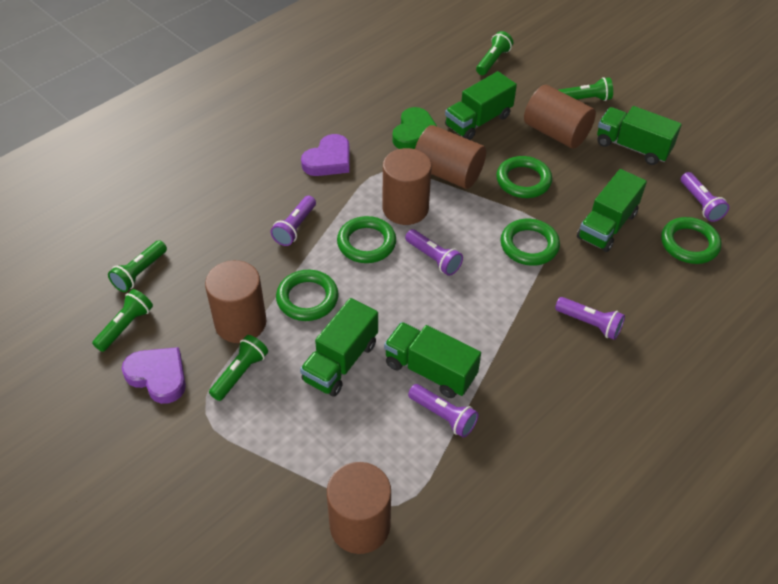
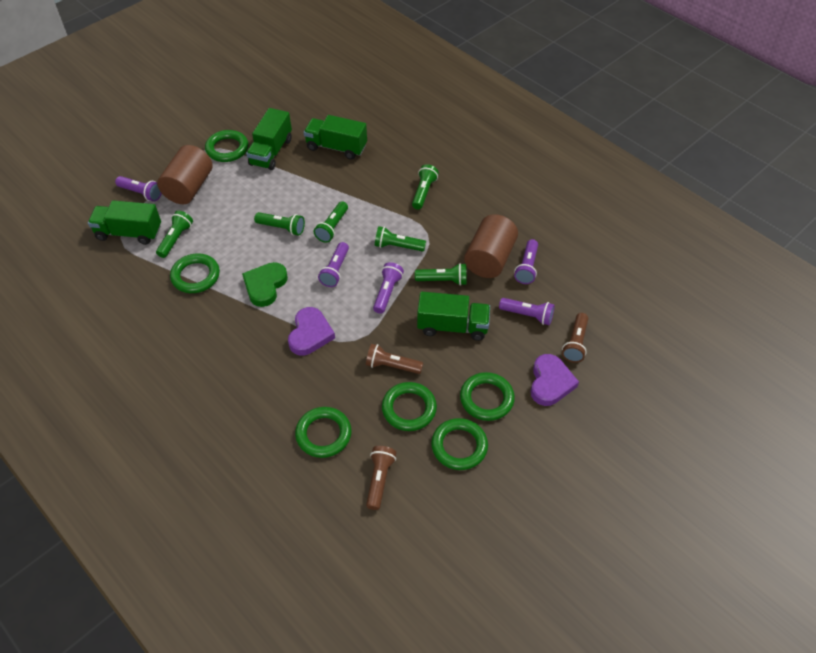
brown cylinder: 5 -> 2
brown flashlight: 0 -> 3
green flashlight: 5 -> 6
green ring: 5 -> 6
green truck: 5 -> 4

